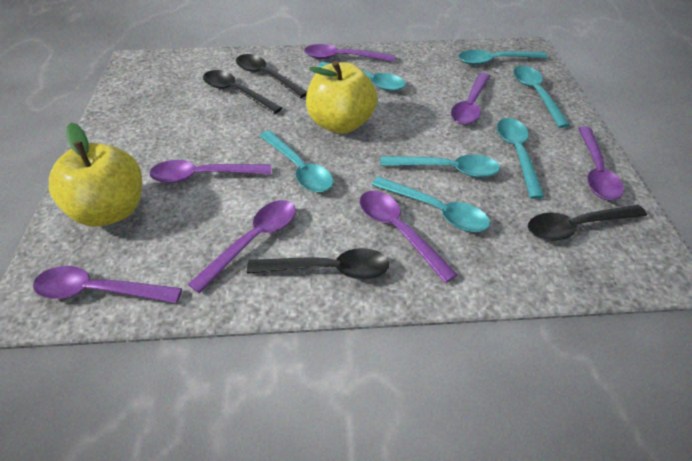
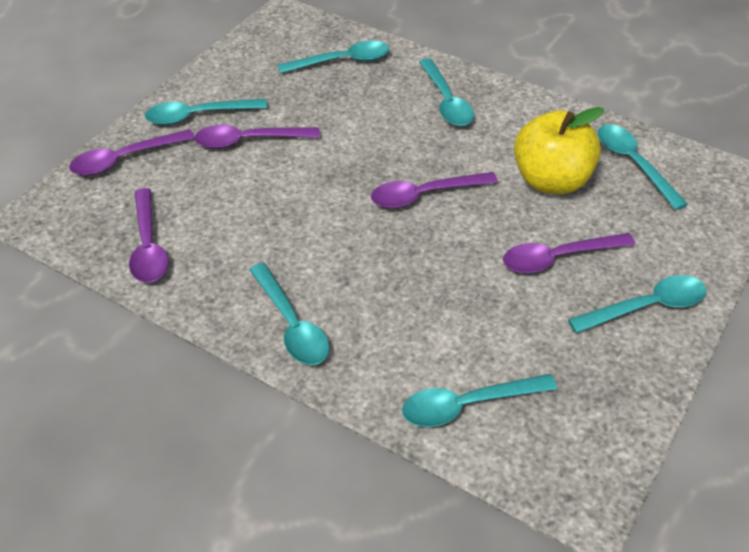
black spoon: 4 -> 0
purple spoon: 7 -> 5
yellow apple: 2 -> 1

